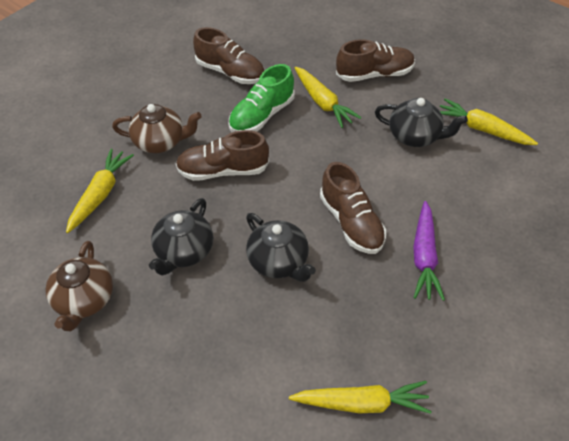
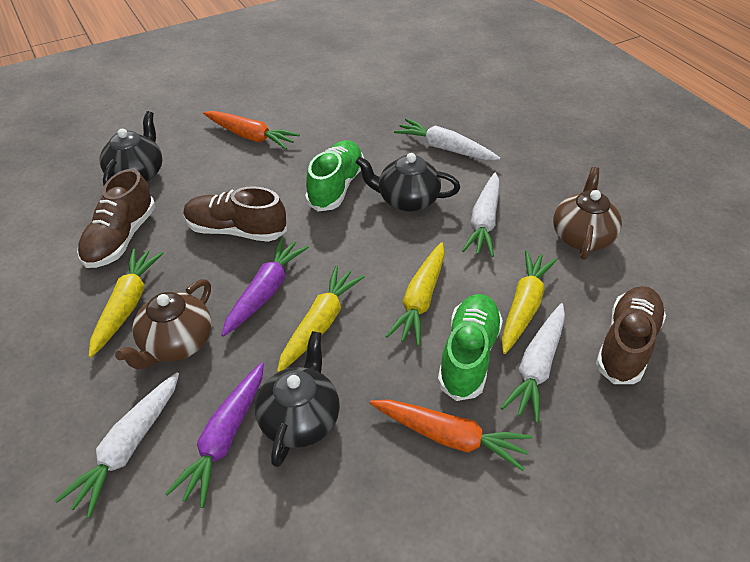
brown shoe: 4 -> 3
green shoe: 1 -> 2
orange carrot: 0 -> 2
purple carrot: 1 -> 2
white carrot: 0 -> 4

